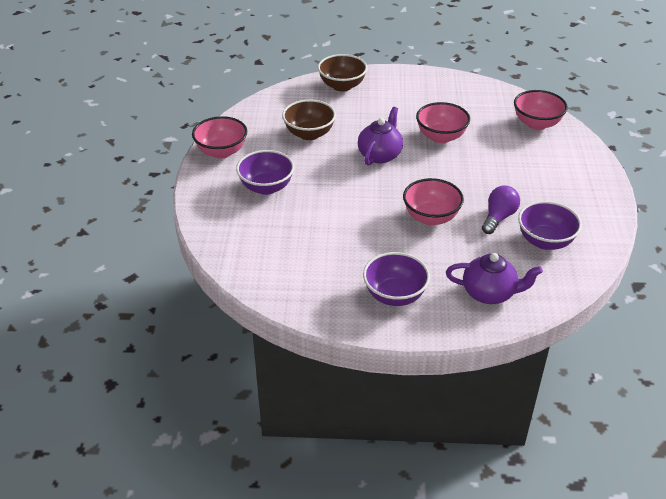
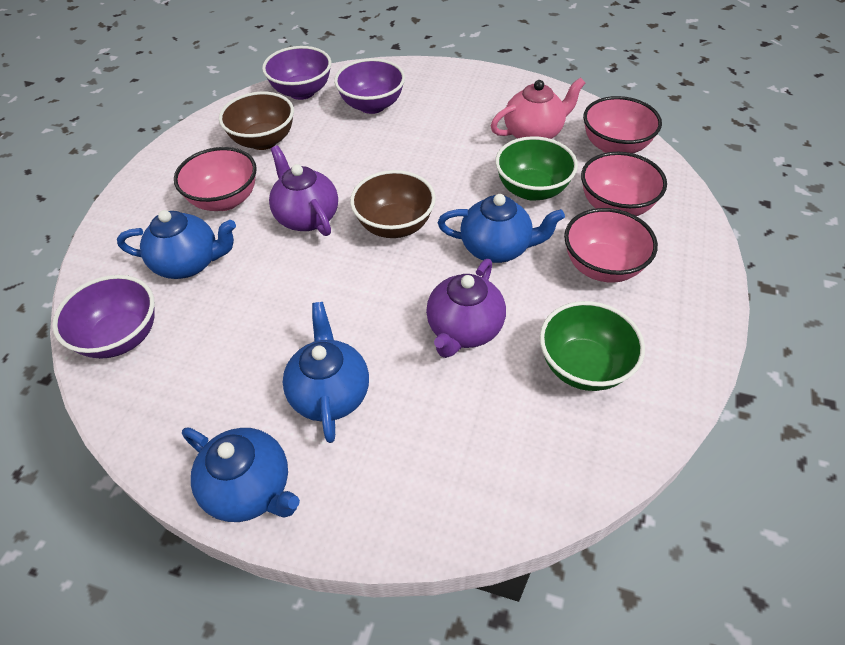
blue teapot: 0 -> 4
green bowl: 0 -> 2
pink teapot: 0 -> 1
purple light bulb: 1 -> 0

